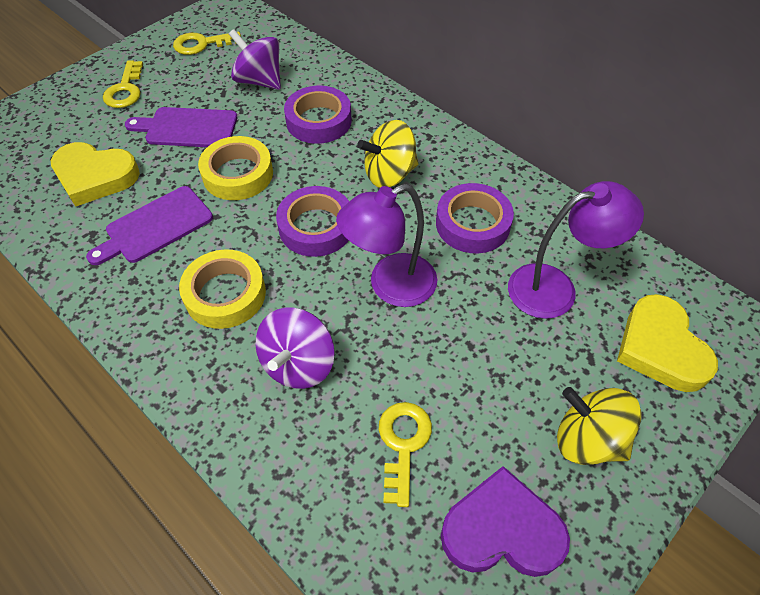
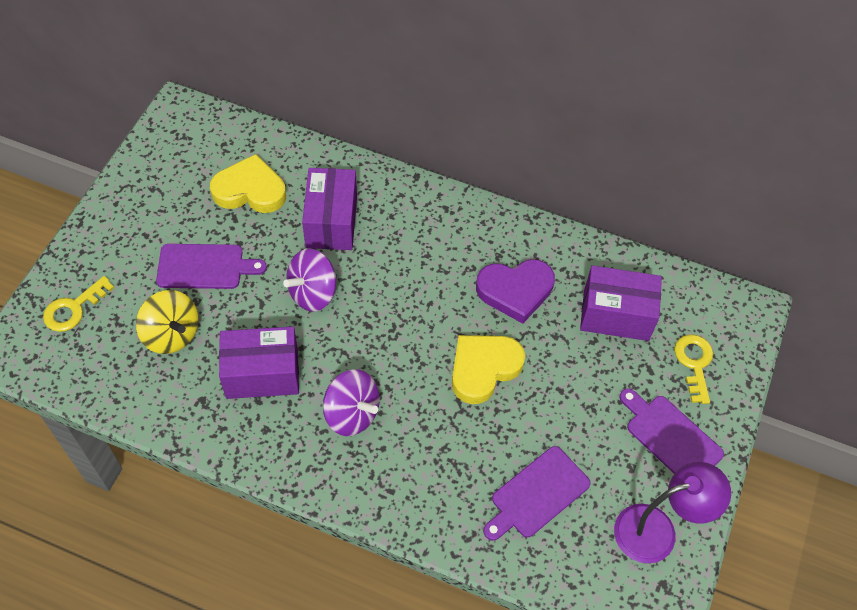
purple box: 0 -> 3
purple cutting board: 2 -> 3
purple lamp: 2 -> 1
purple tape: 3 -> 0
yellow key: 3 -> 2
yellow spinning top: 2 -> 1
yellow tape: 2 -> 0

